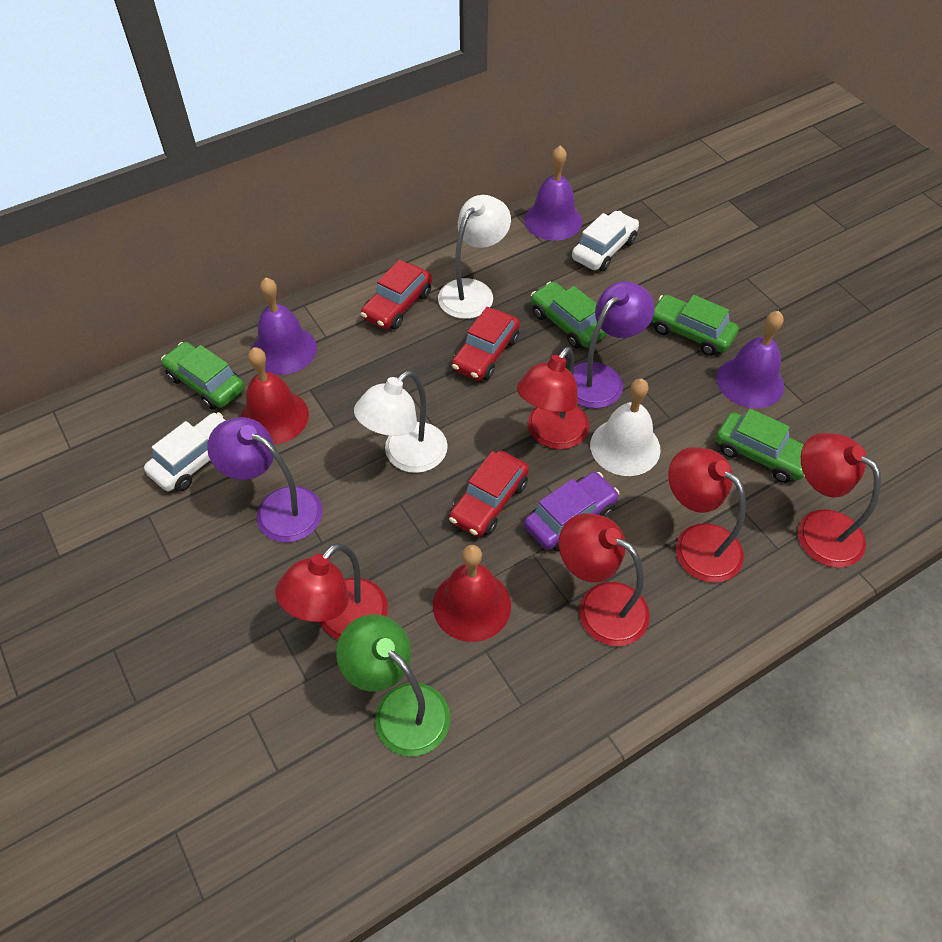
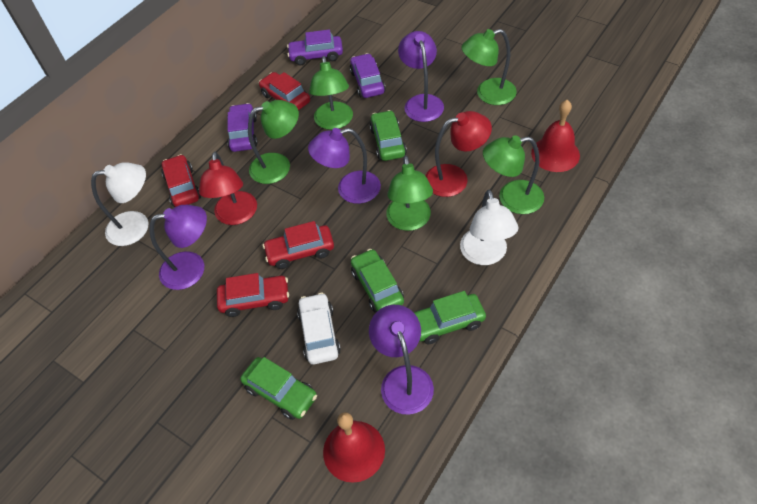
green lamp: 1 -> 5
purple bell: 3 -> 0
purple car: 1 -> 3
purple lamp: 2 -> 4
red car: 3 -> 4
red lamp: 5 -> 2
white bell: 1 -> 0
white car: 2 -> 1

